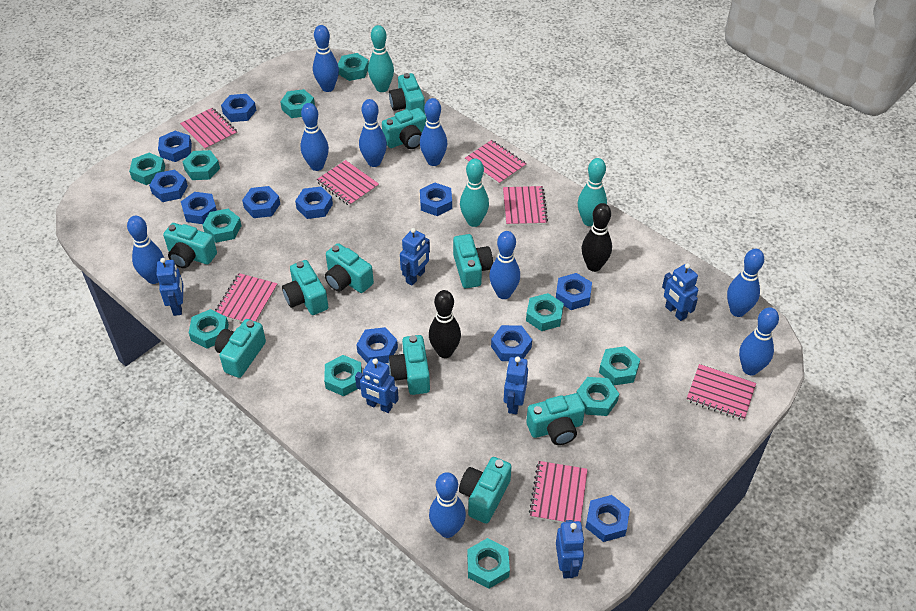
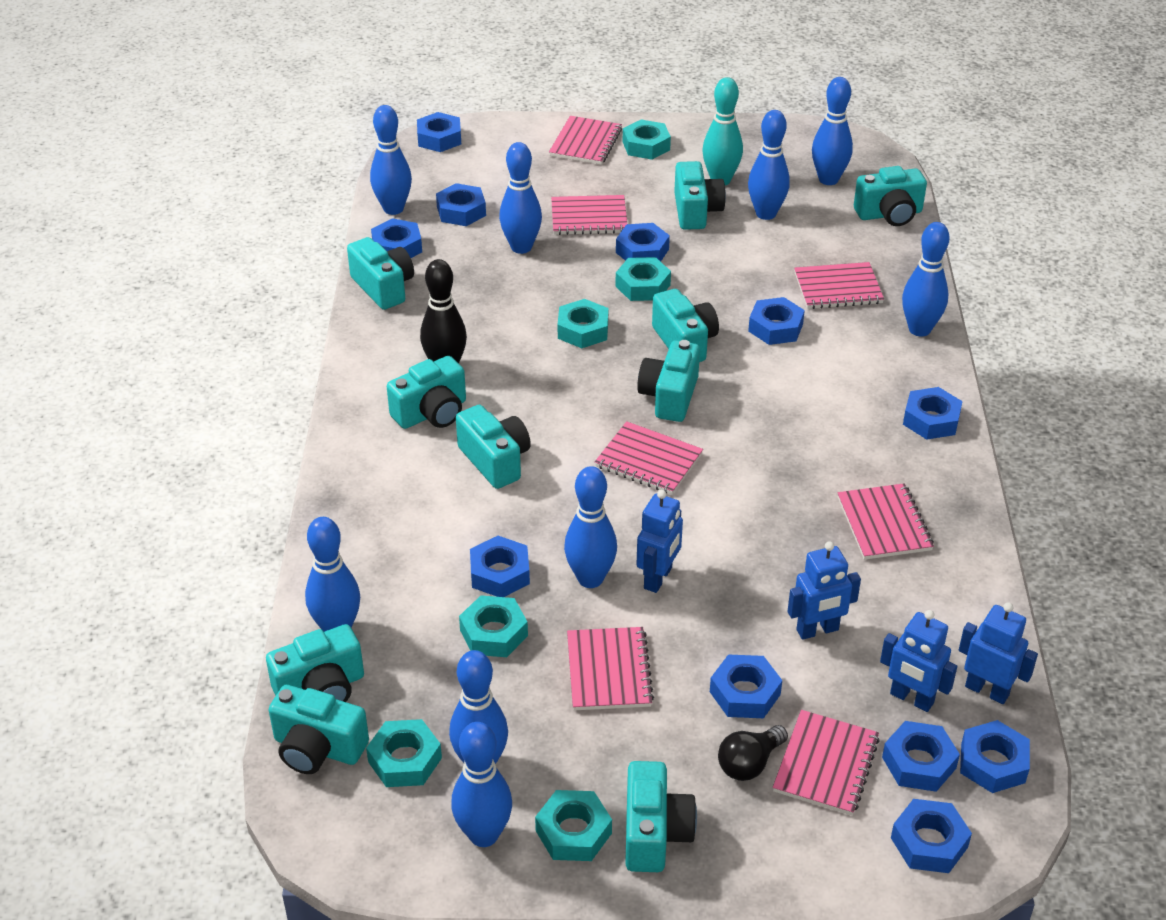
black bowling pin: 2 -> 1
black light bulb: 0 -> 1
blue robot: 6 -> 4
turquoise bowling pin: 3 -> 1
turquoise nut: 11 -> 6

